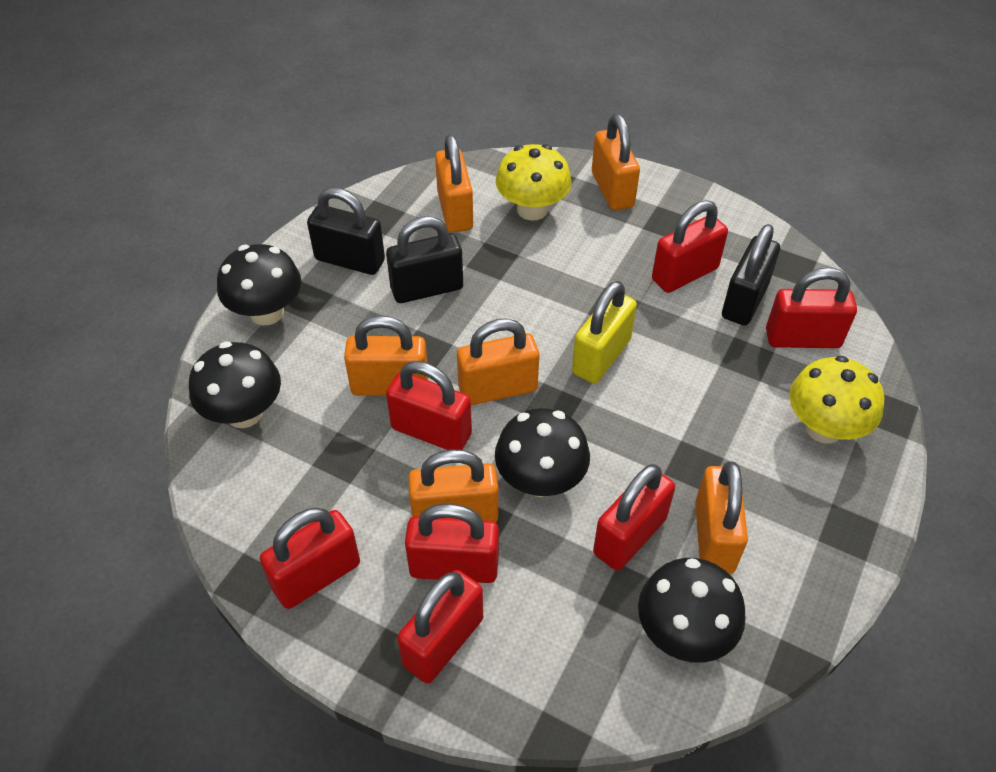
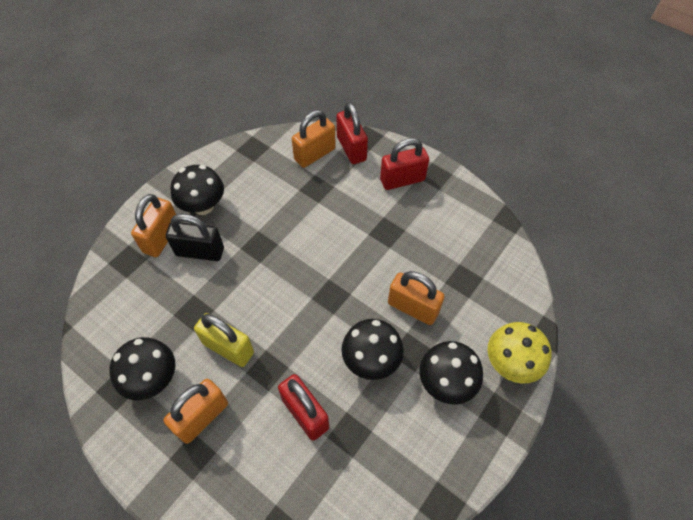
black padlock: 3 -> 1
orange padlock: 6 -> 4
red padlock: 7 -> 3
yellow mushroom: 2 -> 1

